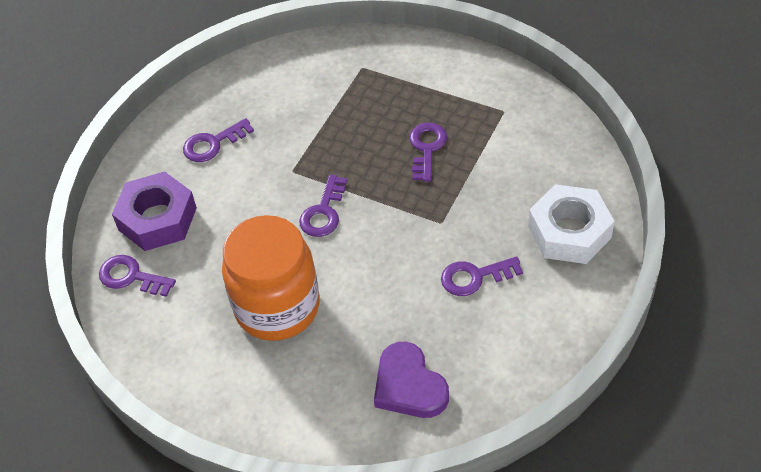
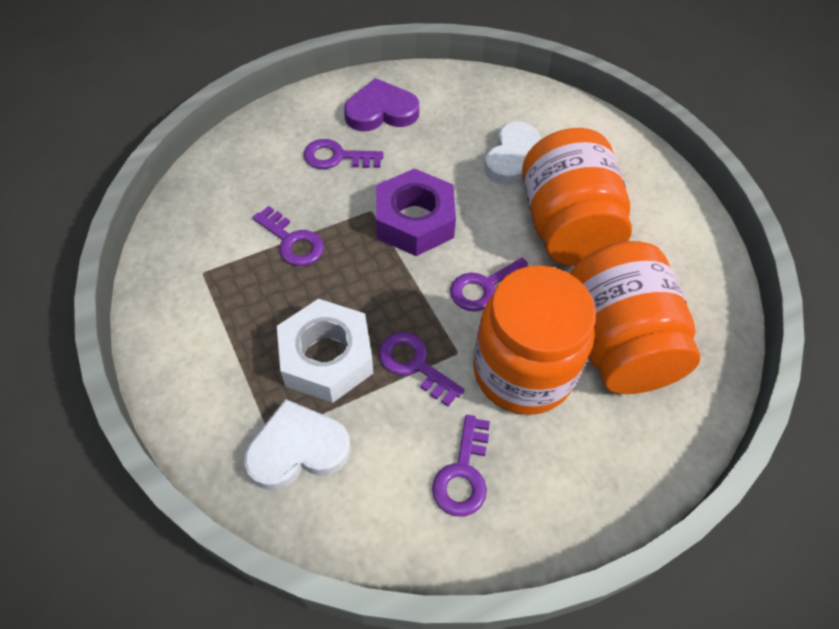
orange jar: 1 -> 3
white heart: 0 -> 2

